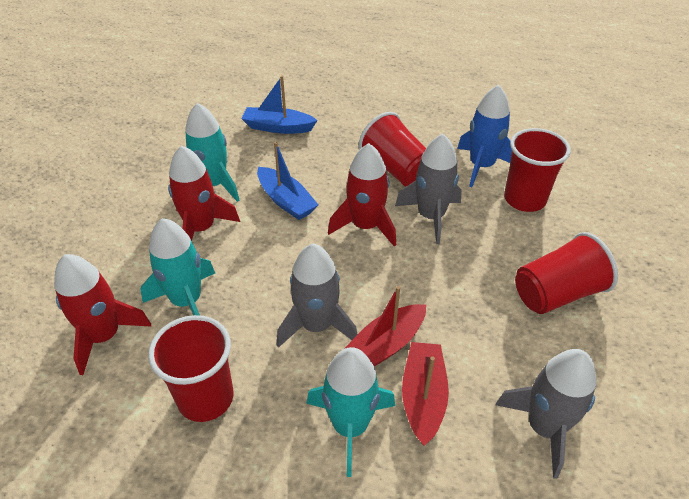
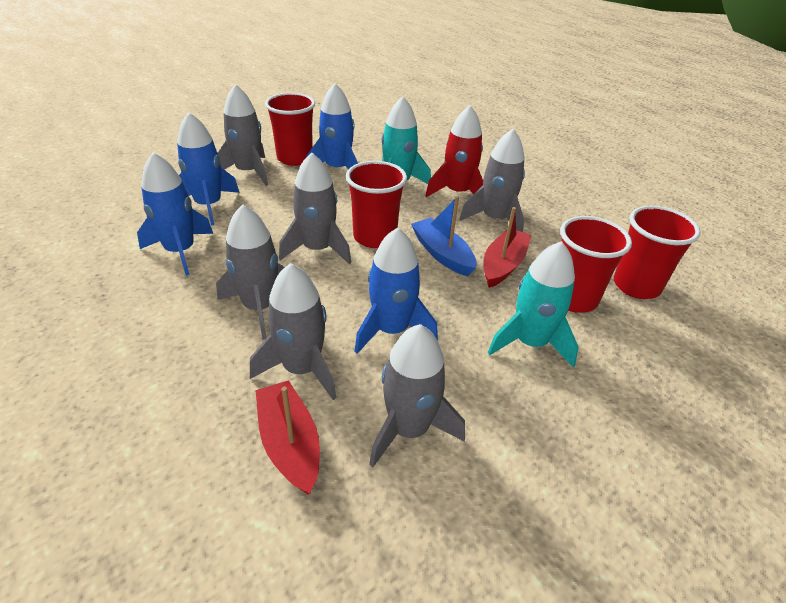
blue boat: 2 -> 1
blue rocket: 1 -> 4
grey rocket: 3 -> 6
red rocket: 3 -> 1
turquoise rocket: 3 -> 2

